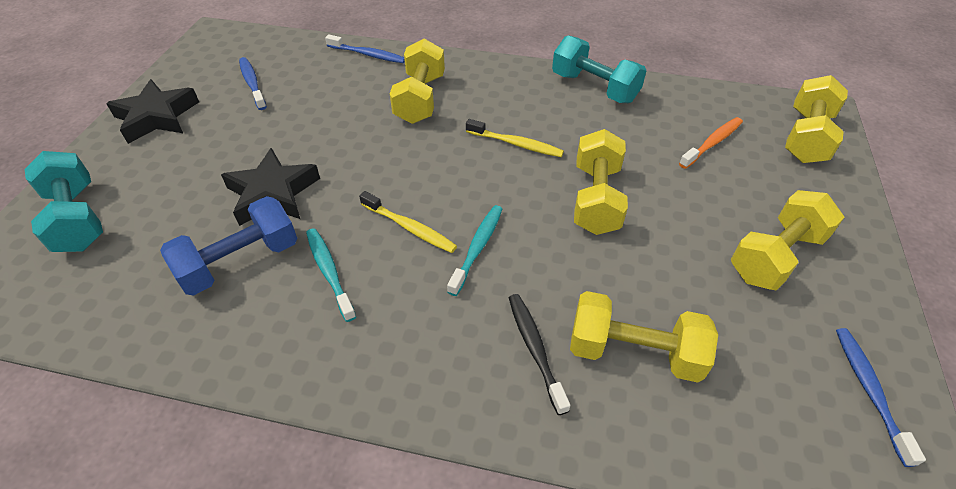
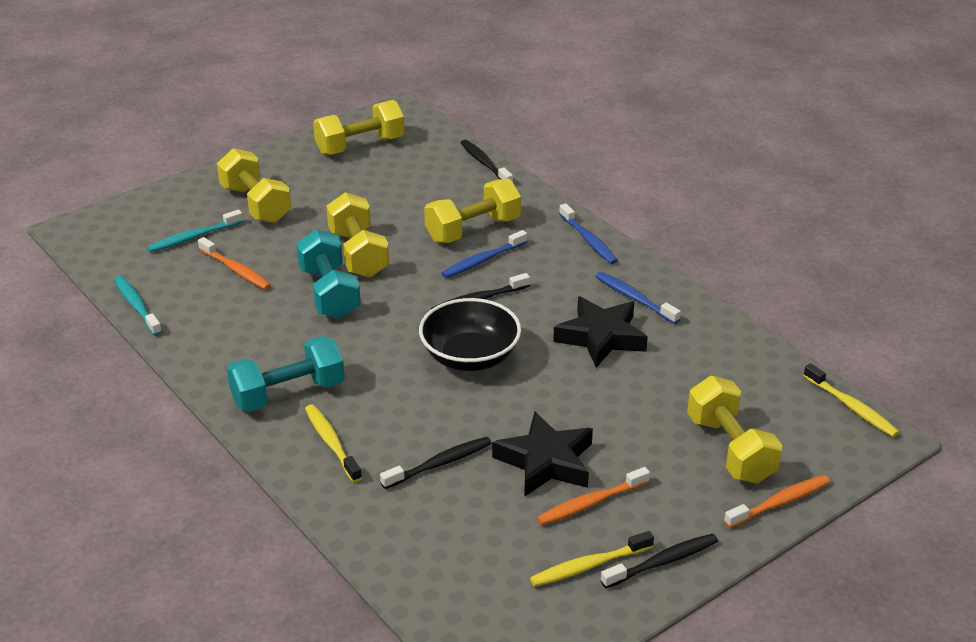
black bowl: 0 -> 1
black toothbrush: 1 -> 4
blue dumbbell: 1 -> 0
orange toothbrush: 1 -> 3
yellow toothbrush: 2 -> 3

